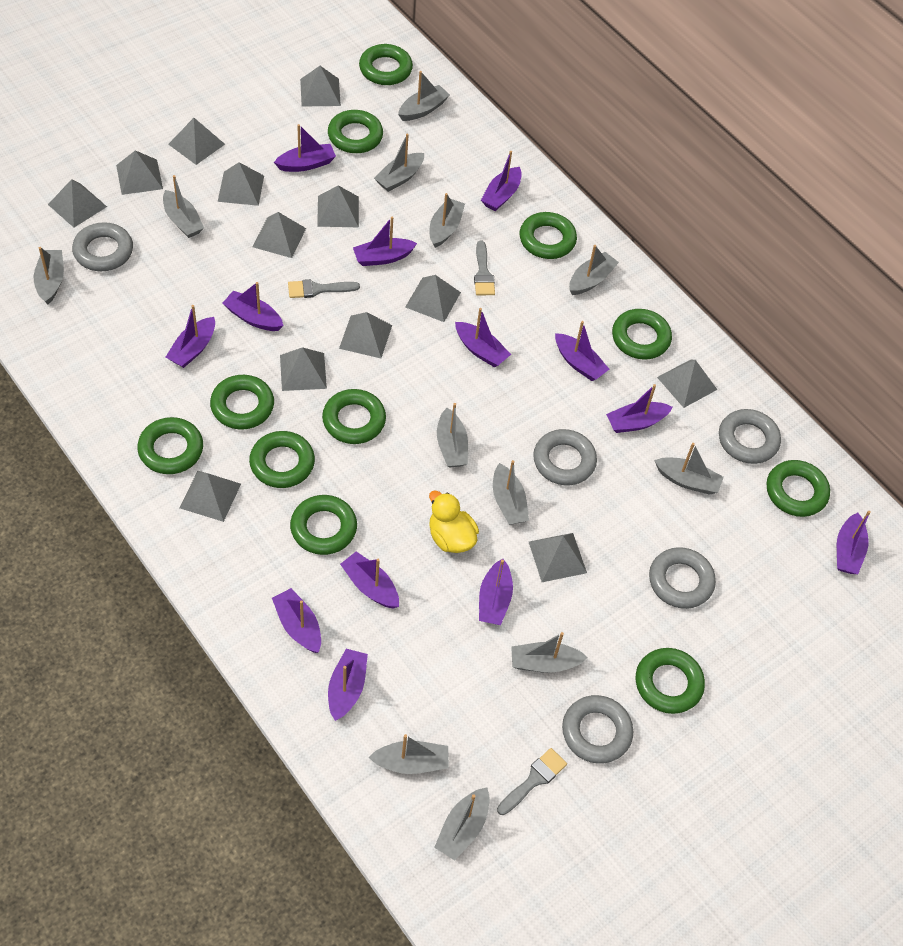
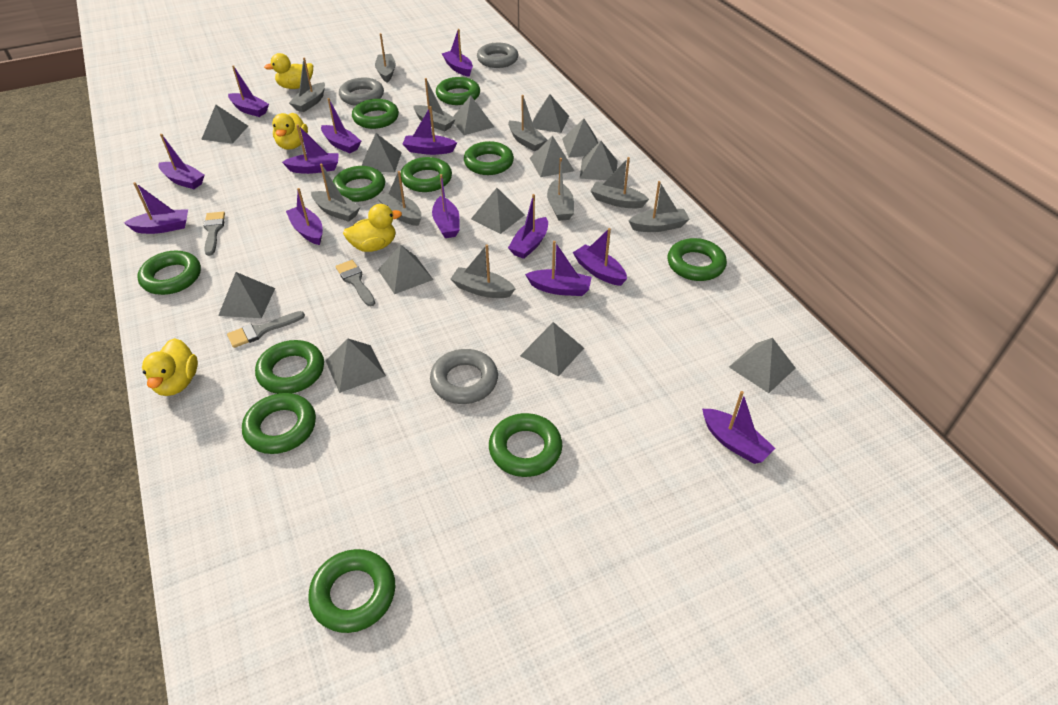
grey boat: 12 -> 10
grey ring: 5 -> 3
yellow duck: 1 -> 4

